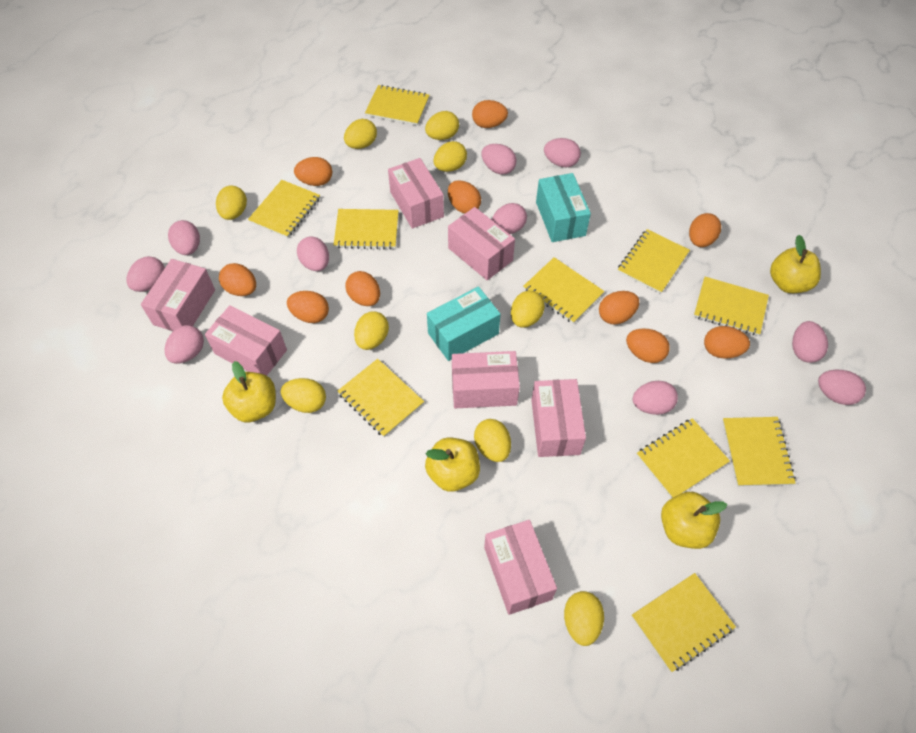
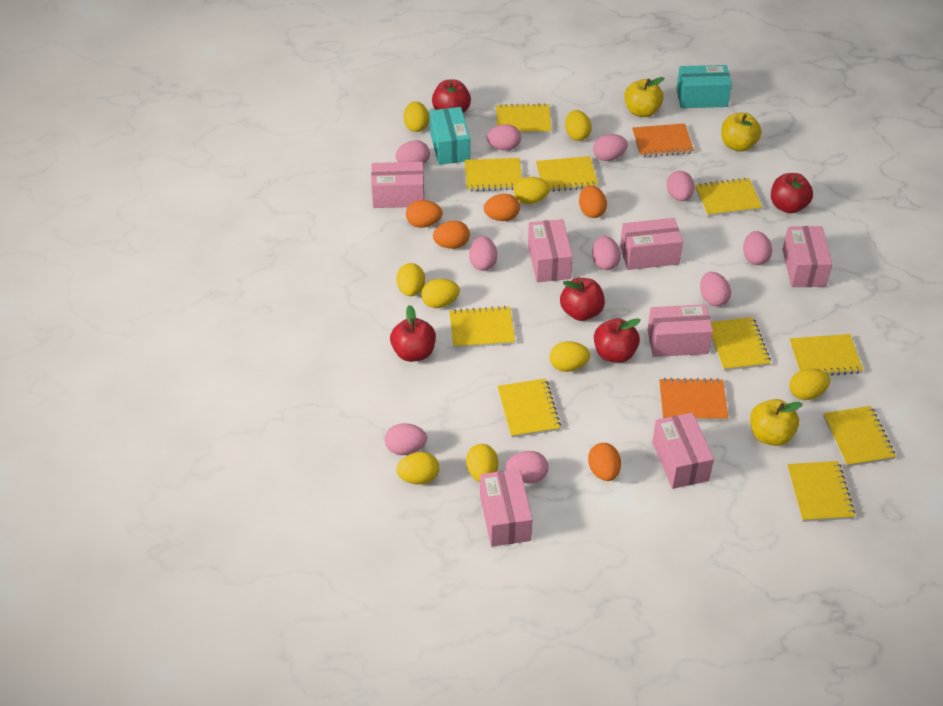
orange egg: 10 -> 5
orange notebook: 0 -> 2
red apple: 0 -> 5
yellow apple: 4 -> 3

